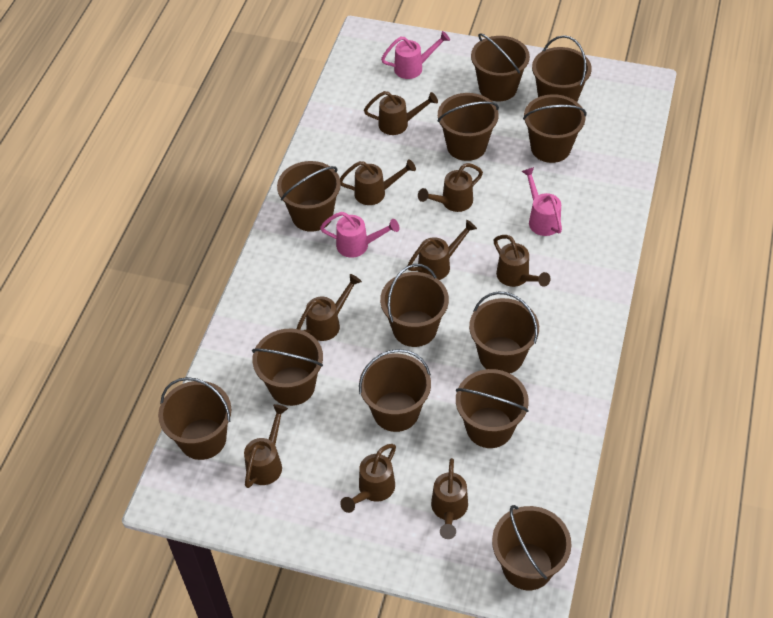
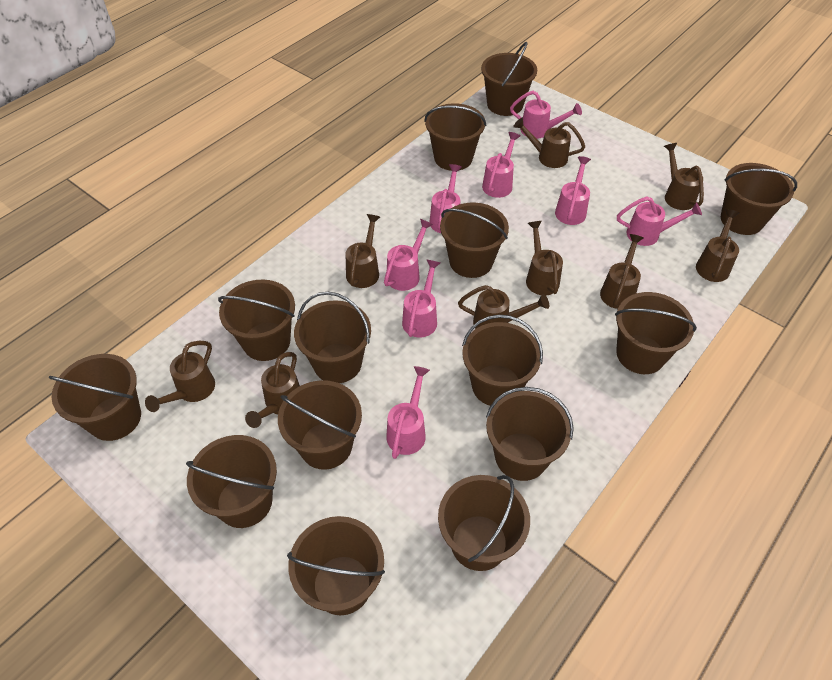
brown bucket: 12 -> 14
pink watering can: 3 -> 8

